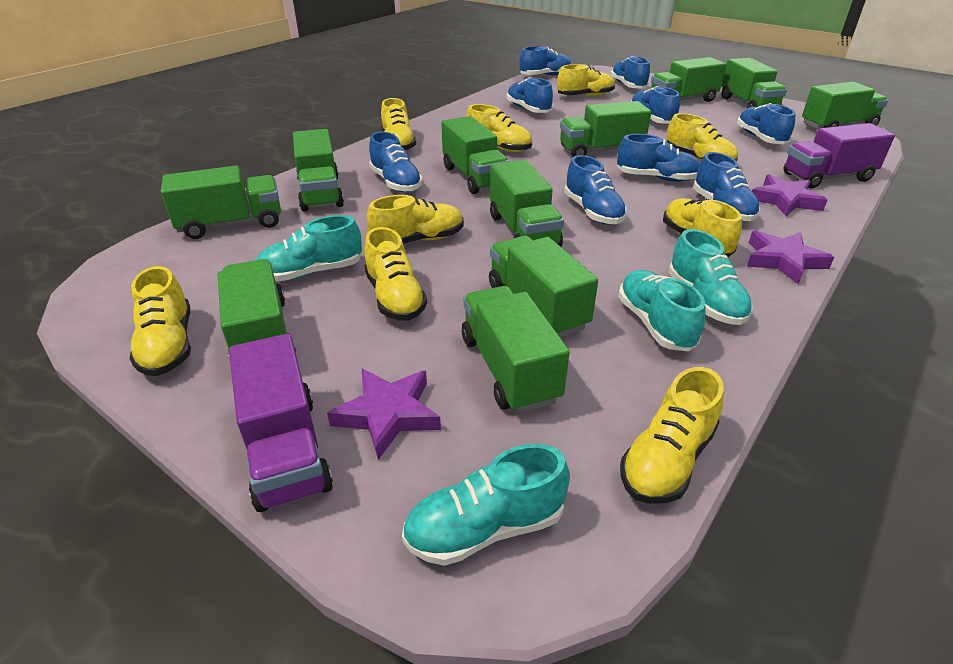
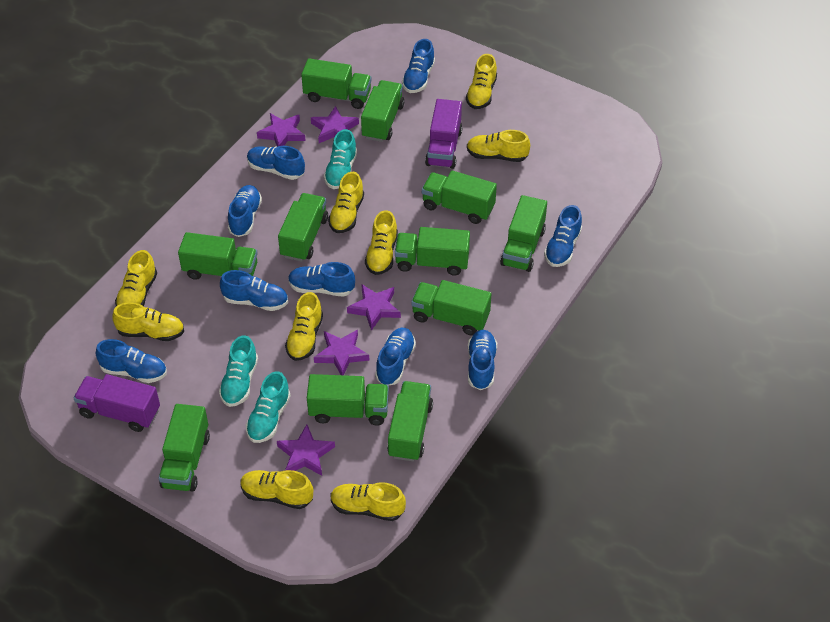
purple star: 3 -> 5
turquoise shoe: 4 -> 3

